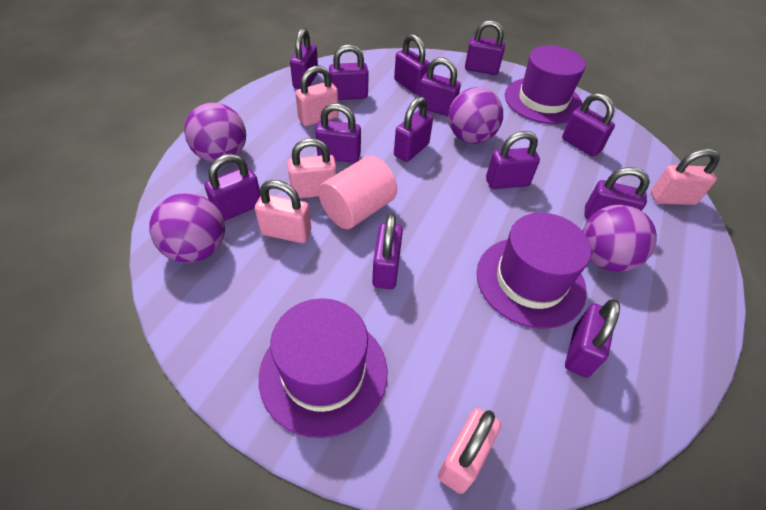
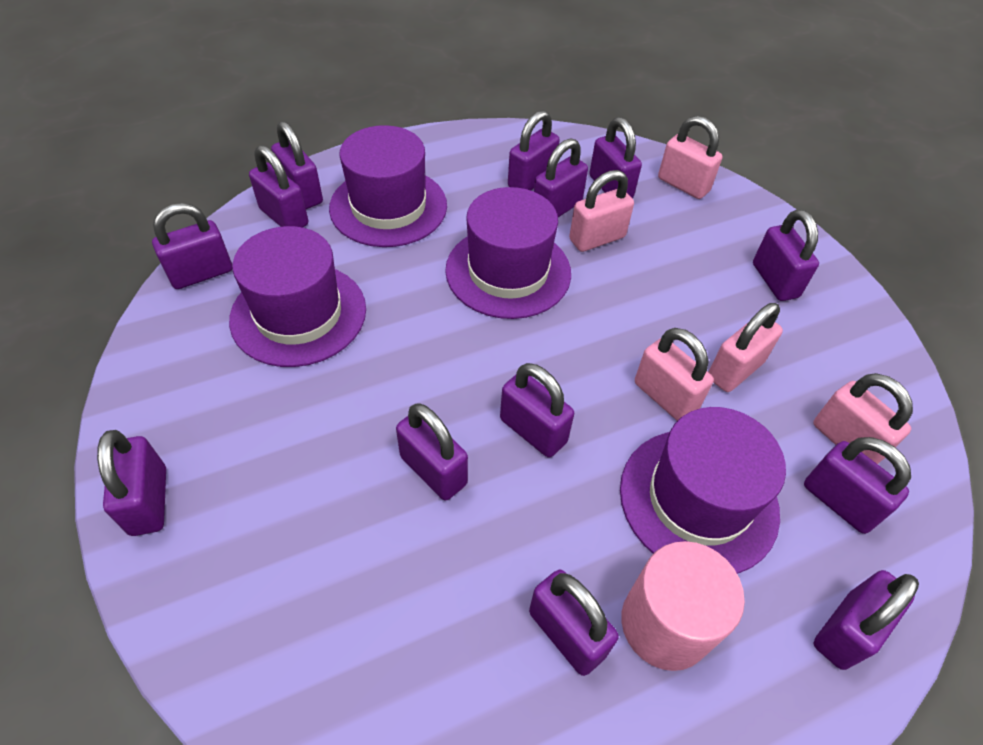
purple ball: 4 -> 0
purple hat: 3 -> 4

